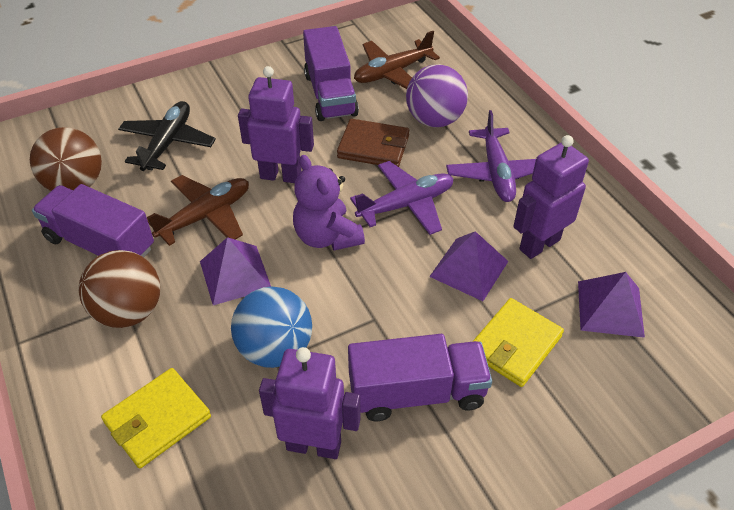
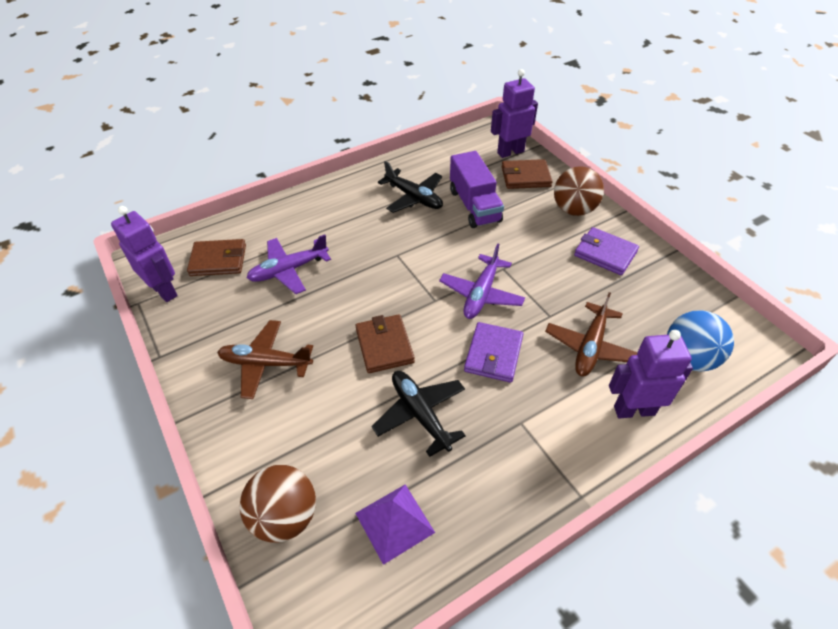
black plane: 1 -> 2
brown wallet: 1 -> 3
purple ball: 1 -> 0
purple pyramid: 3 -> 1
purple teddy bear: 1 -> 0
purple truck: 3 -> 1
purple wallet: 0 -> 2
yellow wallet: 2 -> 0

